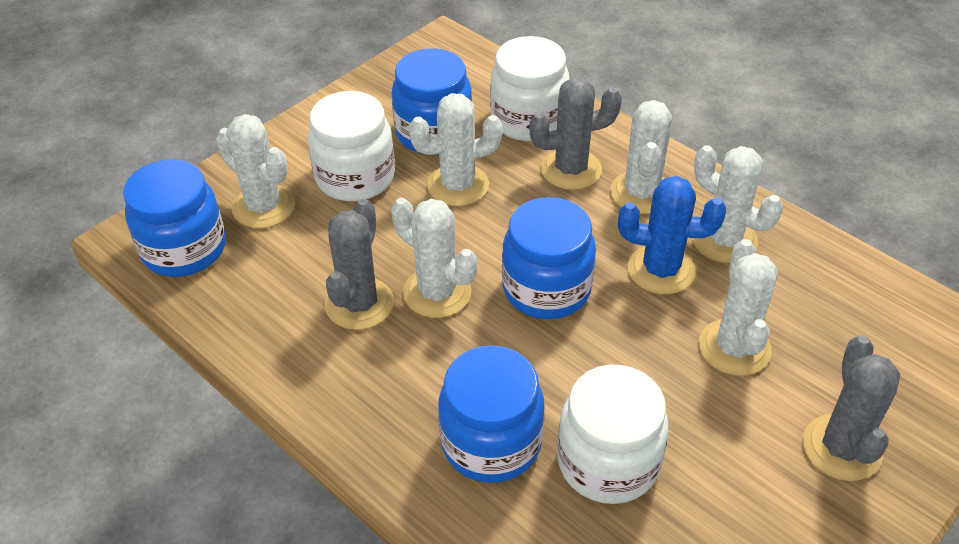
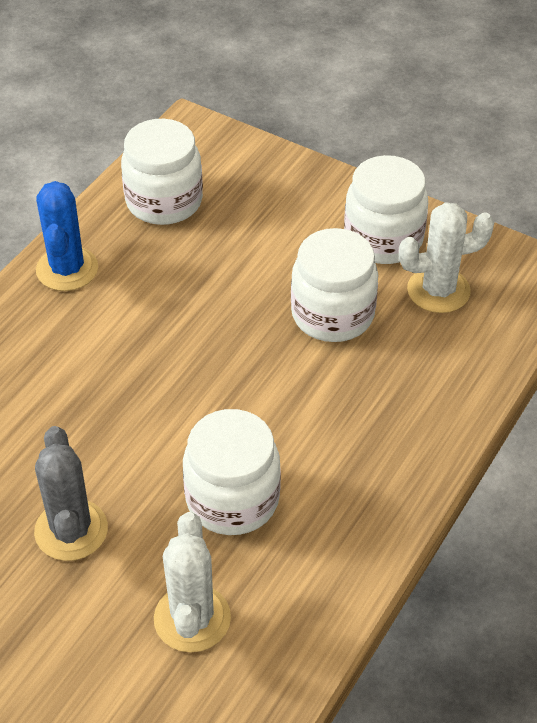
blue jar: 4 -> 0
grey cactus: 3 -> 1
white cactus: 6 -> 2
white jar: 3 -> 4

